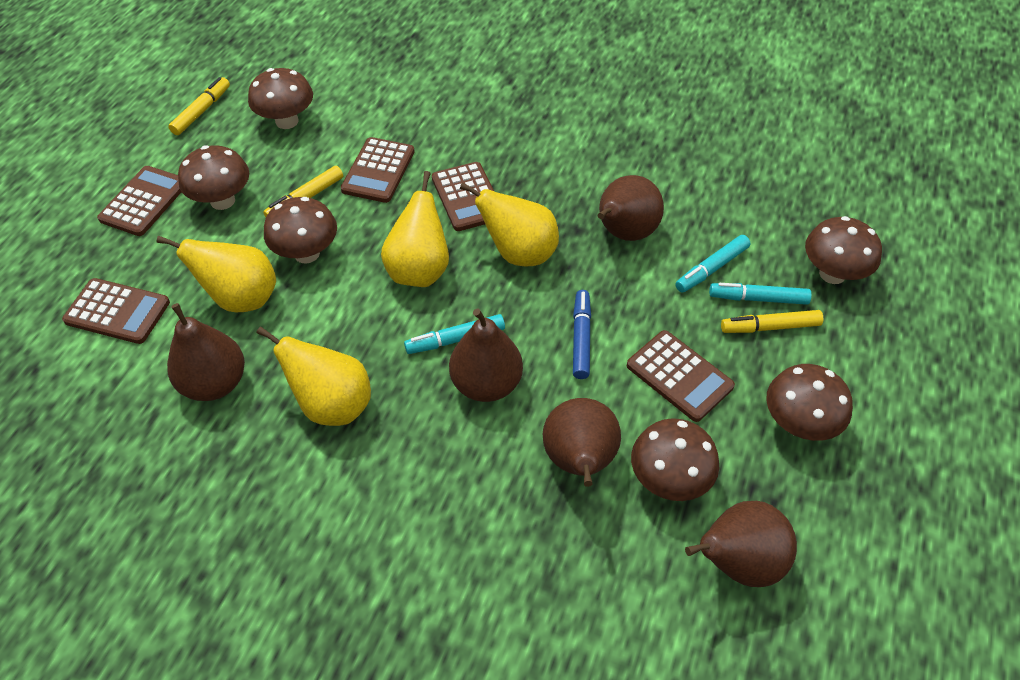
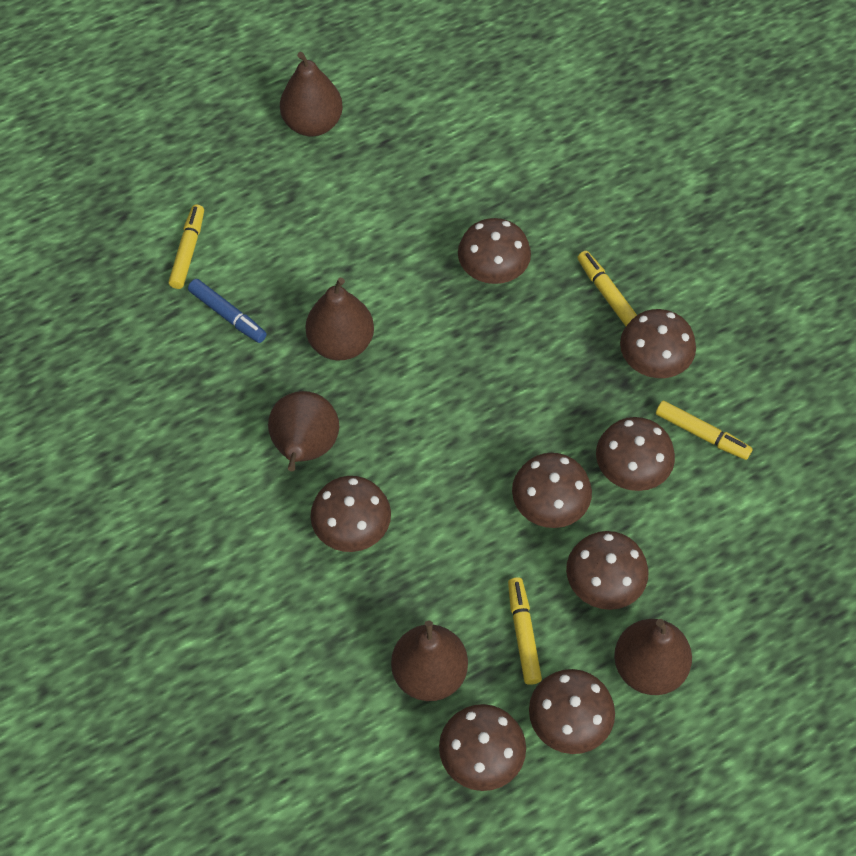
brown calculator: 5 -> 0
brown mushroom: 6 -> 8
turquoise marker: 3 -> 0
yellow marker: 3 -> 4
yellow pear: 4 -> 0

